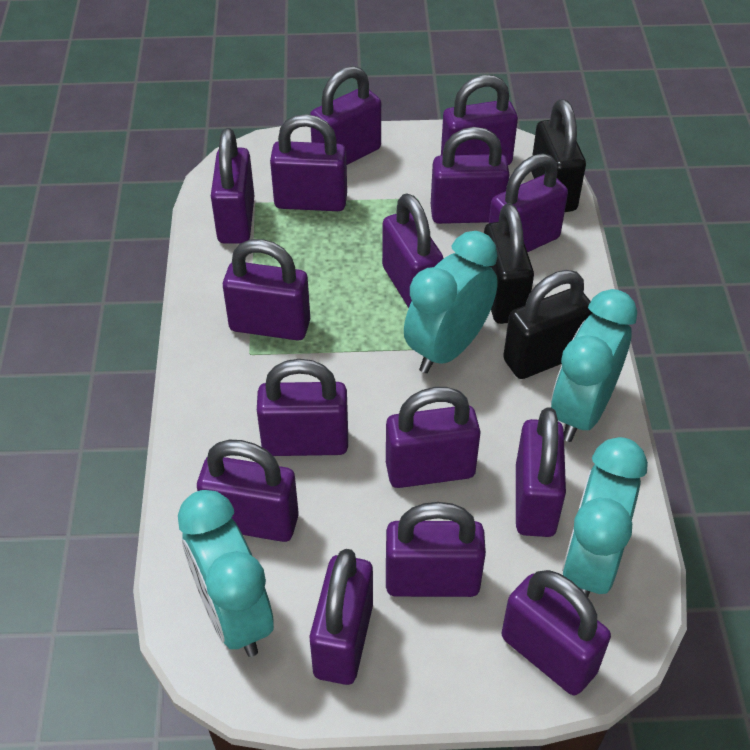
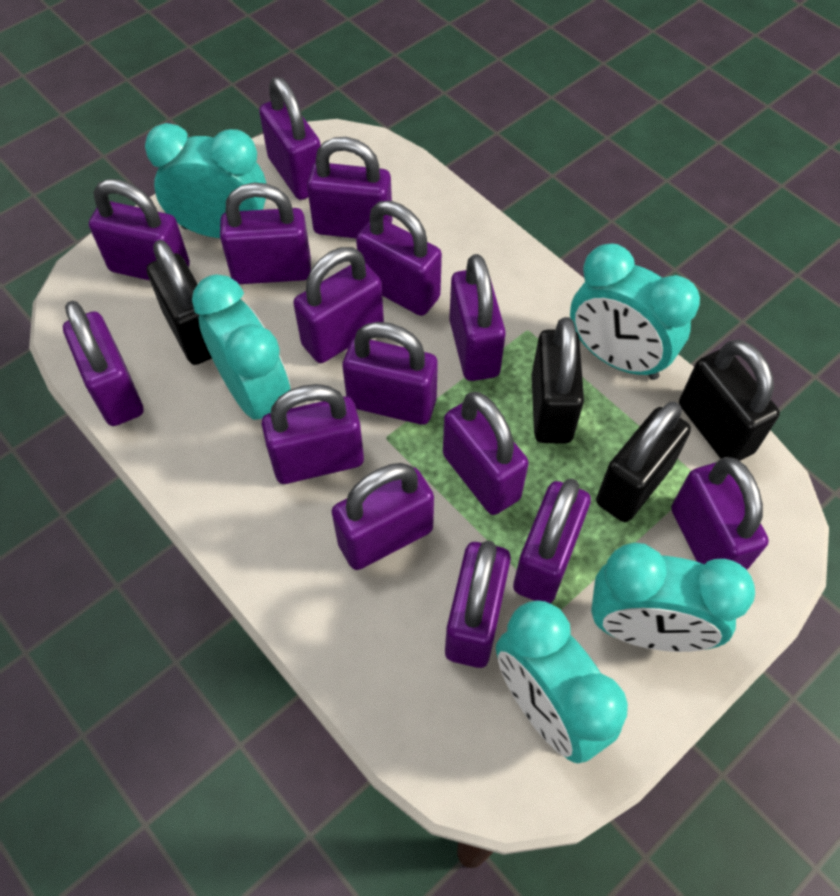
black padlock: 3 -> 4
turquoise clock: 4 -> 5

